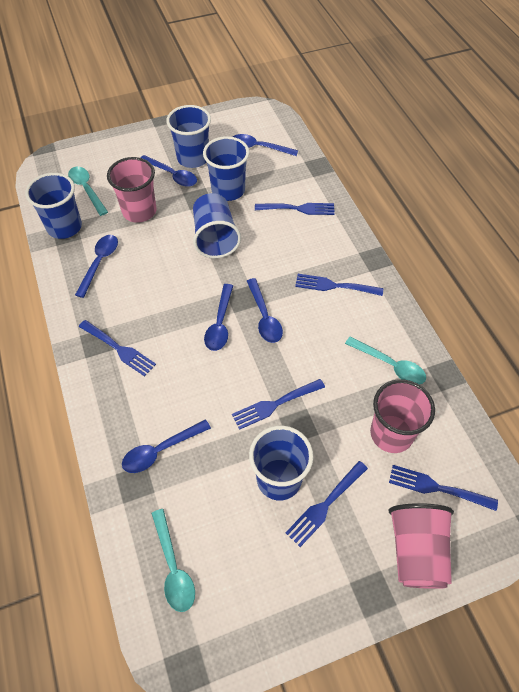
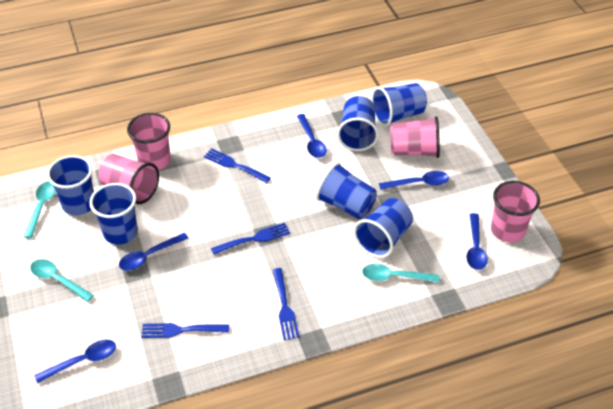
blue cup: 5 -> 6
blue fork: 6 -> 4
blue spoon: 6 -> 5
pink cup: 3 -> 4

